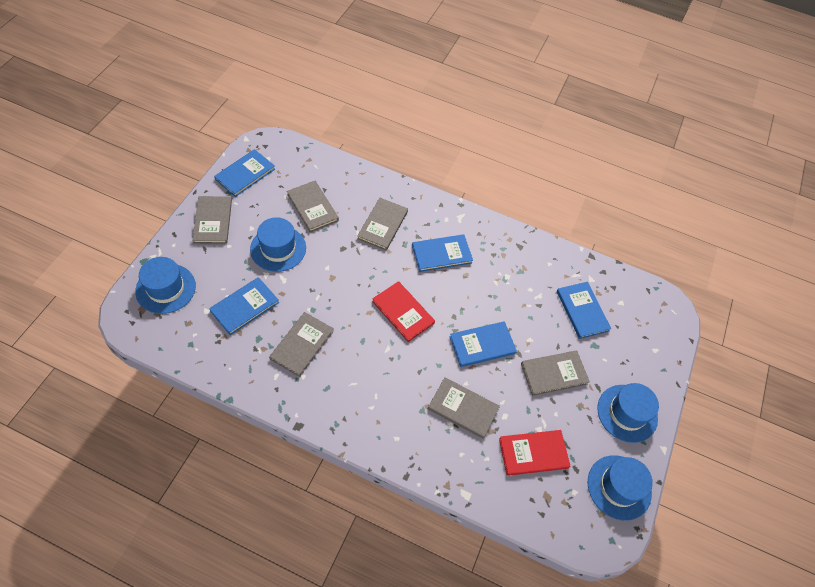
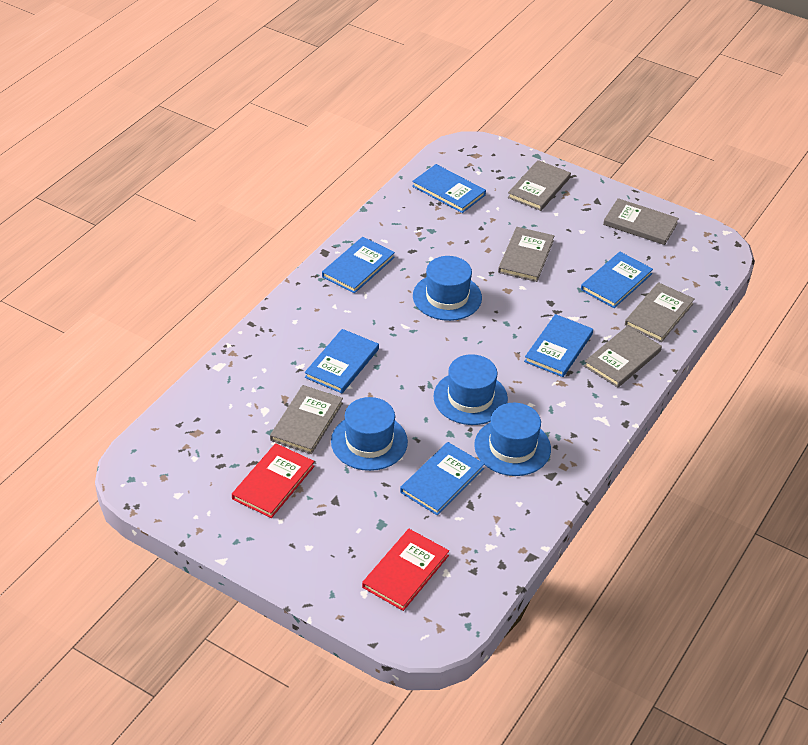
blue book: 5 -> 6

